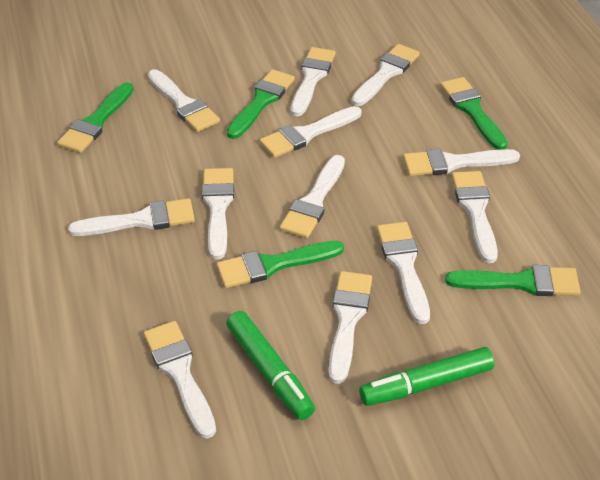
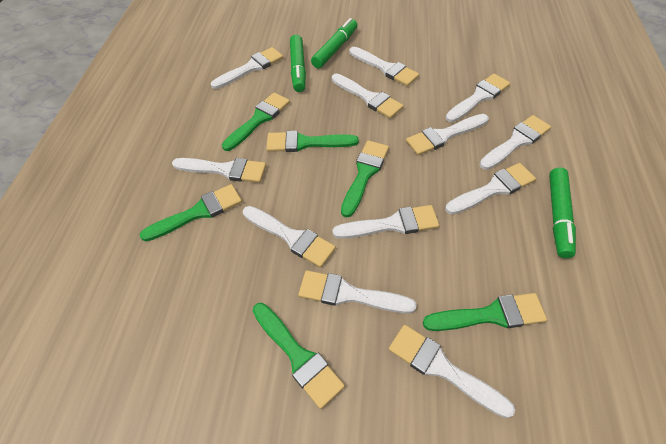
green brush: 5 -> 6
green marker: 2 -> 3

